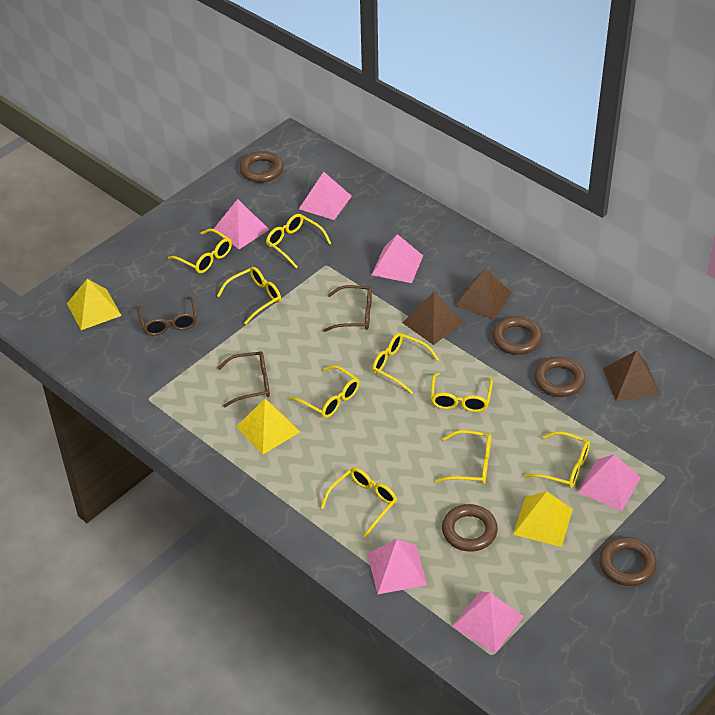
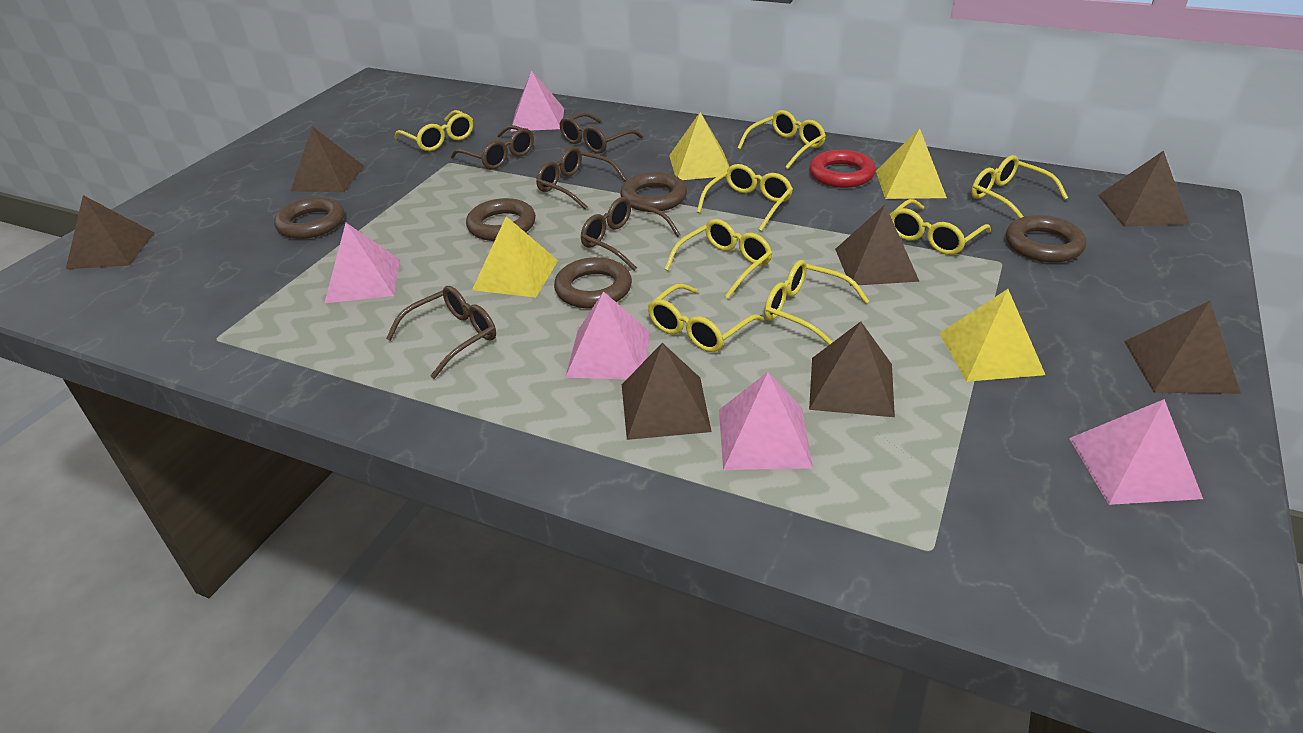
brown glasses: 3 -> 5
brown pyramid: 3 -> 7
pink pyramid: 6 -> 5
red ring: 0 -> 1
yellow glasses: 9 -> 8
yellow pyramid: 3 -> 4

